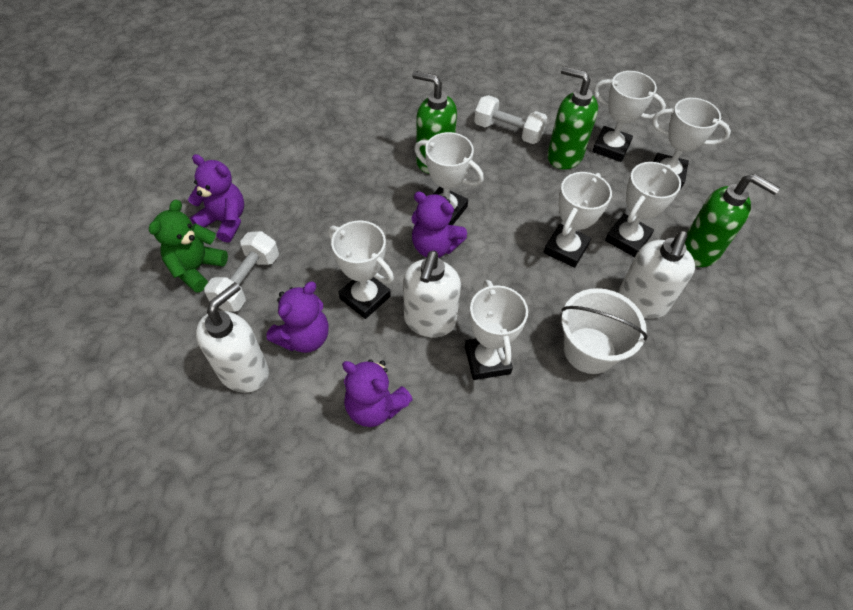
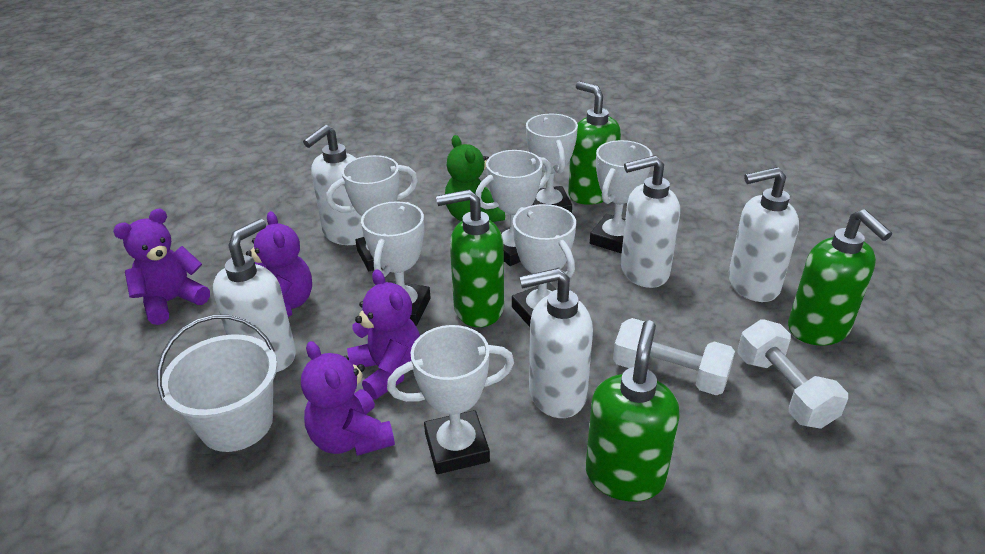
green soap dispenser: 3 -> 4
white soap dispenser: 3 -> 5

